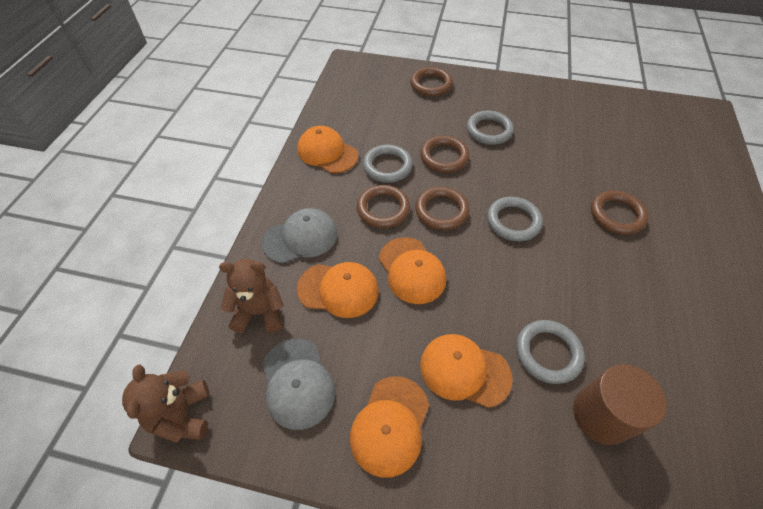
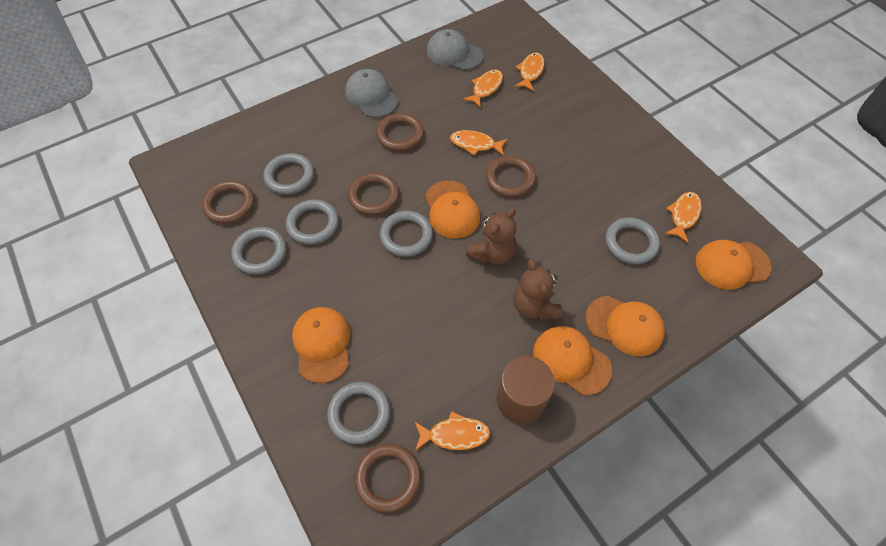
grey ring: 4 -> 6
orange fish: 0 -> 5

